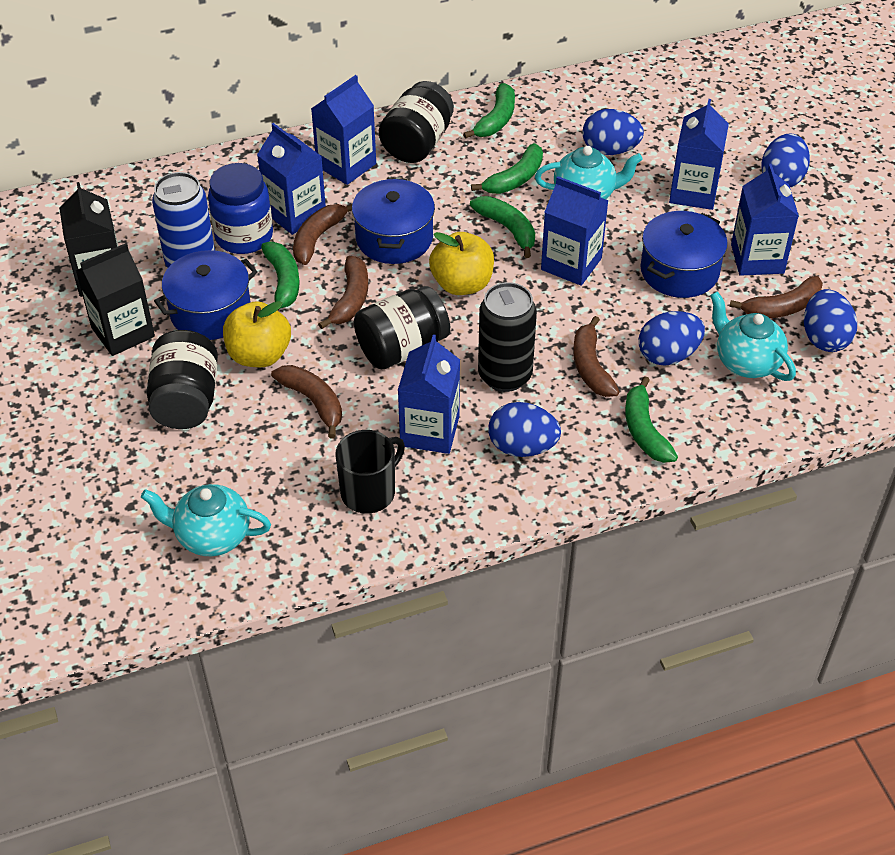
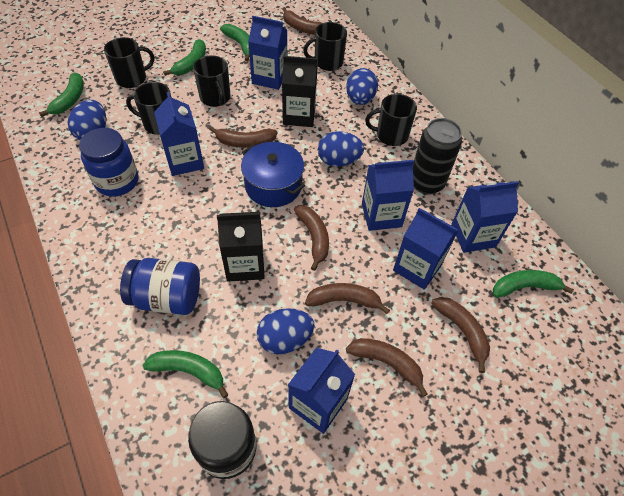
black jar: 3 -> 1
black mug: 1 -> 5
blue can: 1 -> 0
blue egg: 5 -> 4
blue jar: 1 -> 2
blue pot: 3 -> 1
brown banana: 5 -> 6
turquoise teapot: 3 -> 0
yellow apple: 2 -> 0

